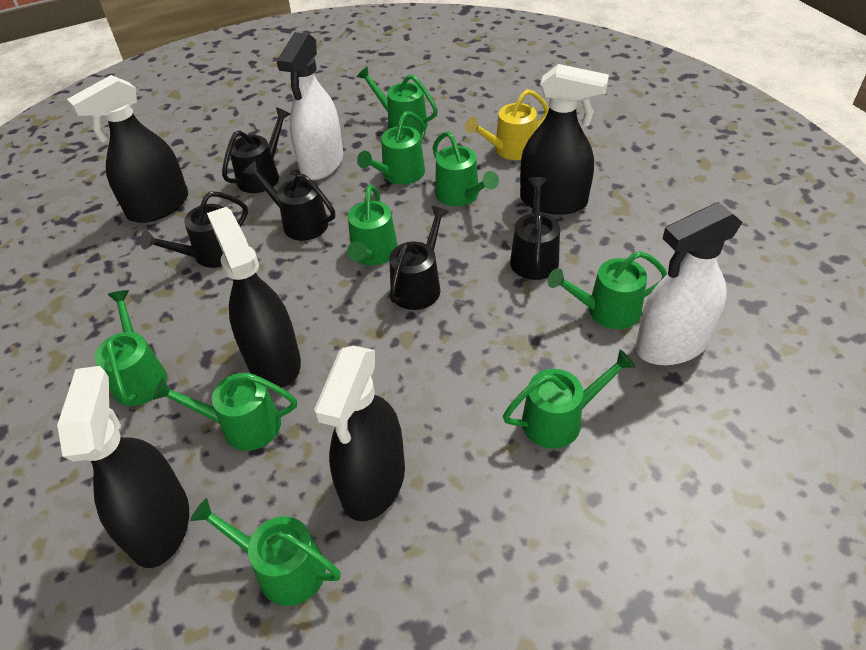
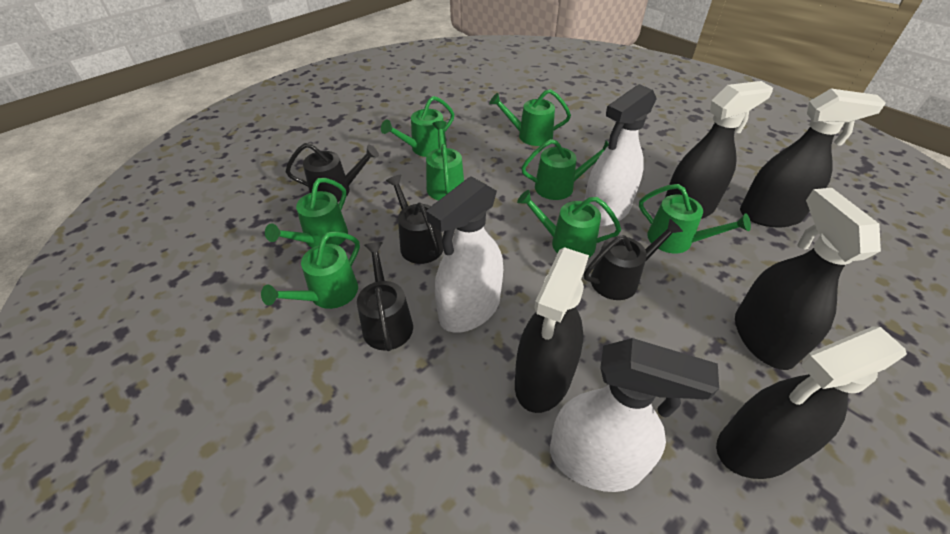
black watering can: 5 -> 4
green watering can: 9 -> 8
white spray bottle: 2 -> 3
yellow watering can: 1 -> 0

